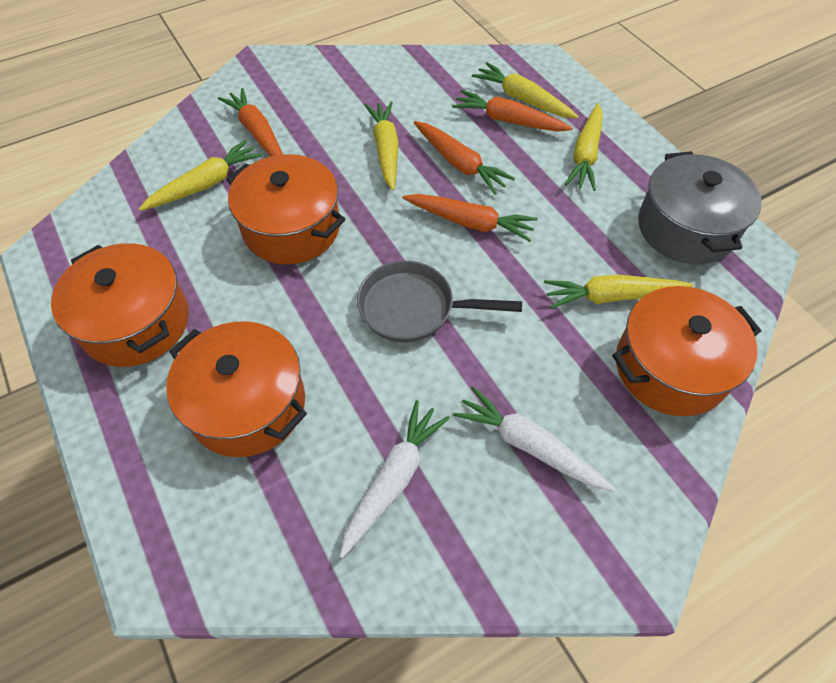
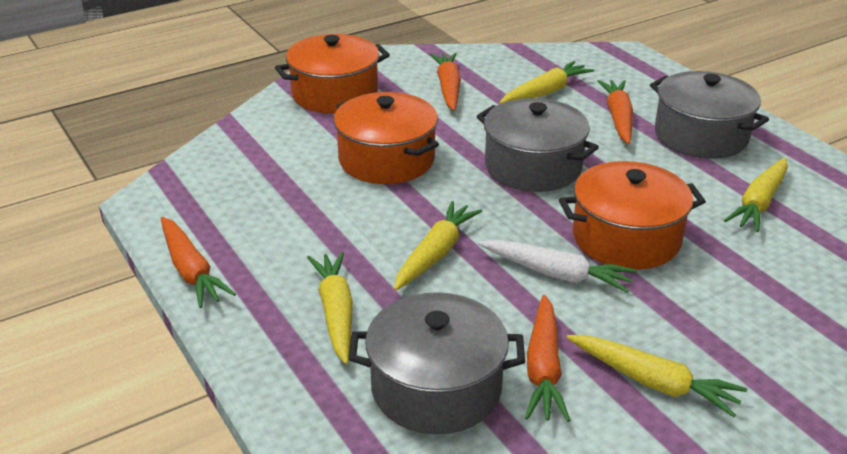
grey pan: 1 -> 0
grey pot: 1 -> 3
orange pot: 4 -> 3
white carrot: 2 -> 1

